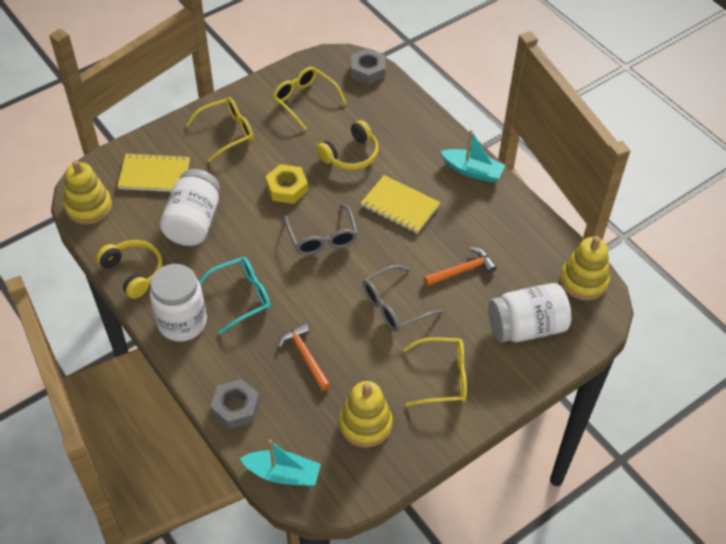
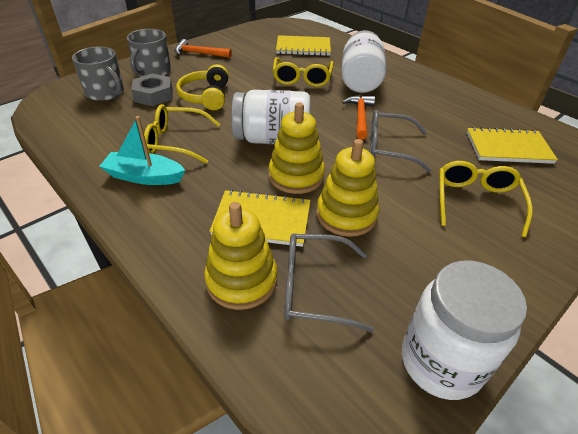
grey mug: 0 -> 2
grey nut: 2 -> 1
turquoise boat: 2 -> 1
turquoise glasses: 1 -> 0
yellow headphones: 2 -> 1
yellow notebook: 2 -> 3
yellow nut: 1 -> 0

